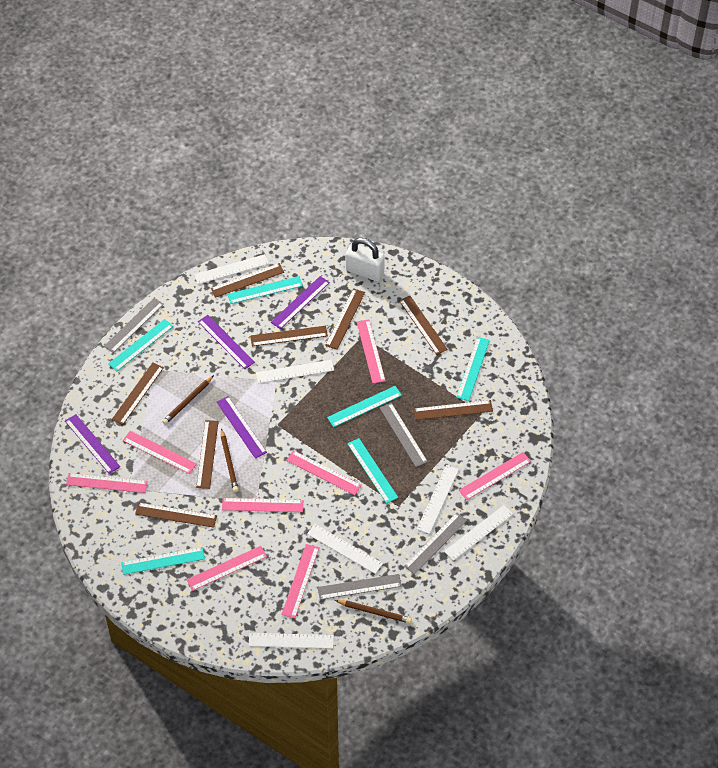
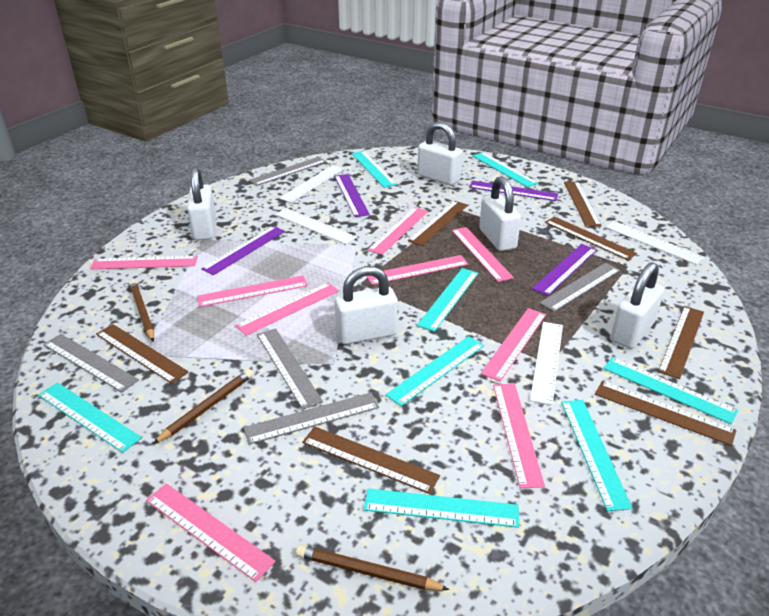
brown ruler: 8 -> 7
grey ruler: 4 -> 5
pink ruler: 8 -> 9
turquoise ruler: 6 -> 8
white padlock: 1 -> 5
white ruler: 6 -> 4

